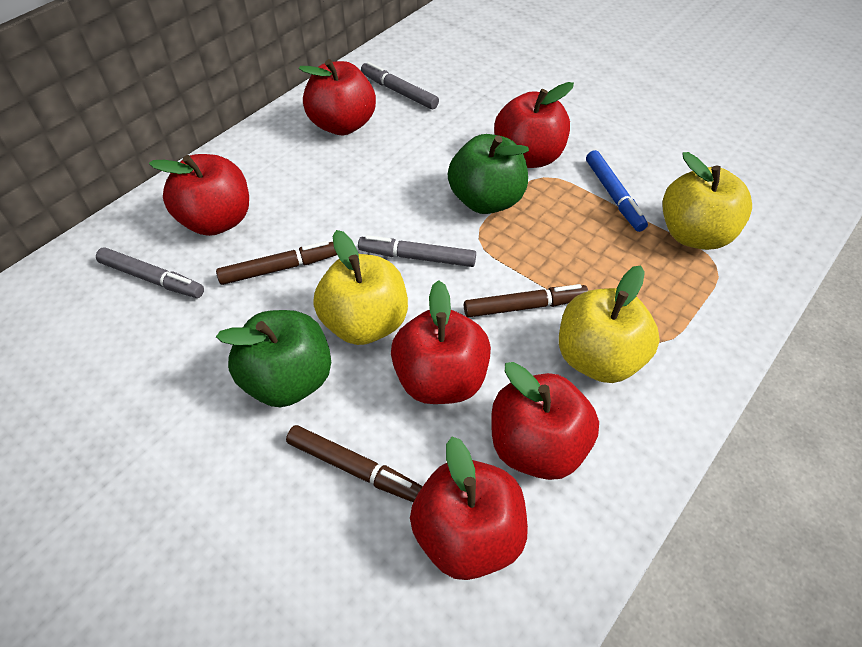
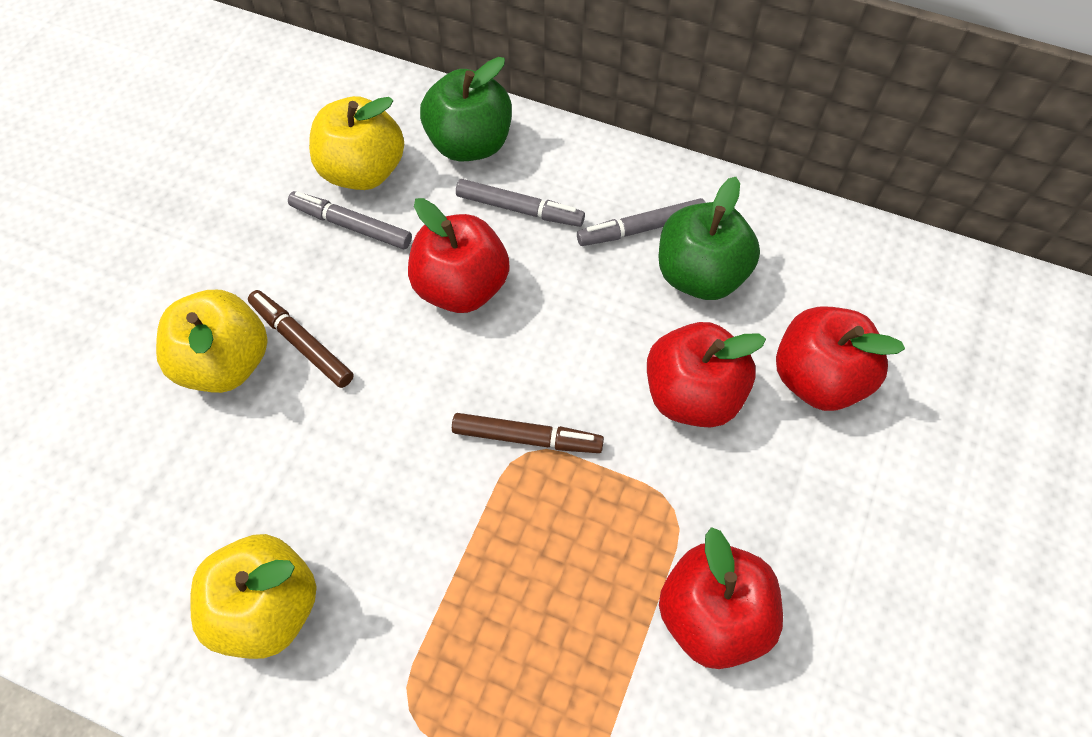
blue marker: 1 -> 0
brown marker: 3 -> 2
red apple: 6 -> 4

